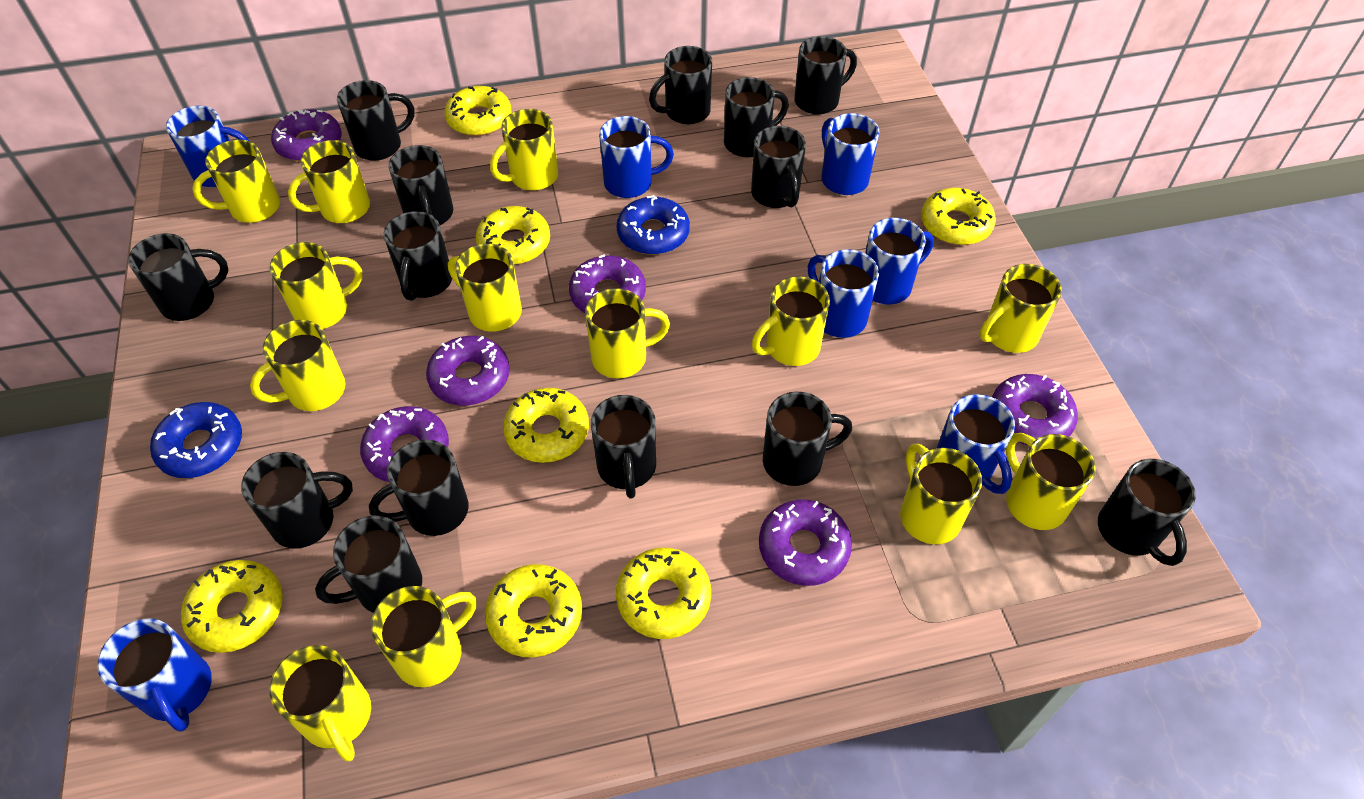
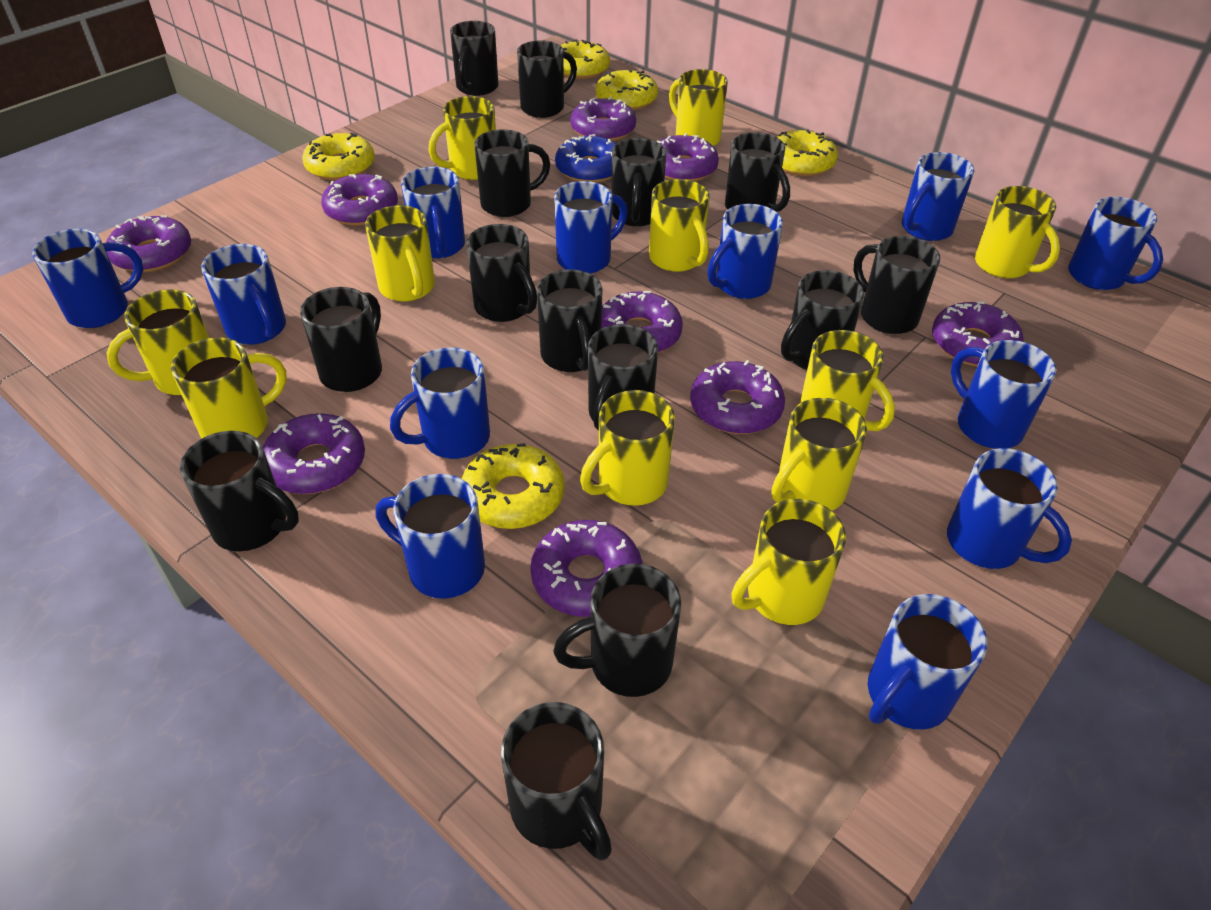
blue donut: 2 -> 1
blue mug: 7 -> 12
purple donut: 6 -> 9
yellow donut: 7 -> 5
yellow mug: 13 -> 11

